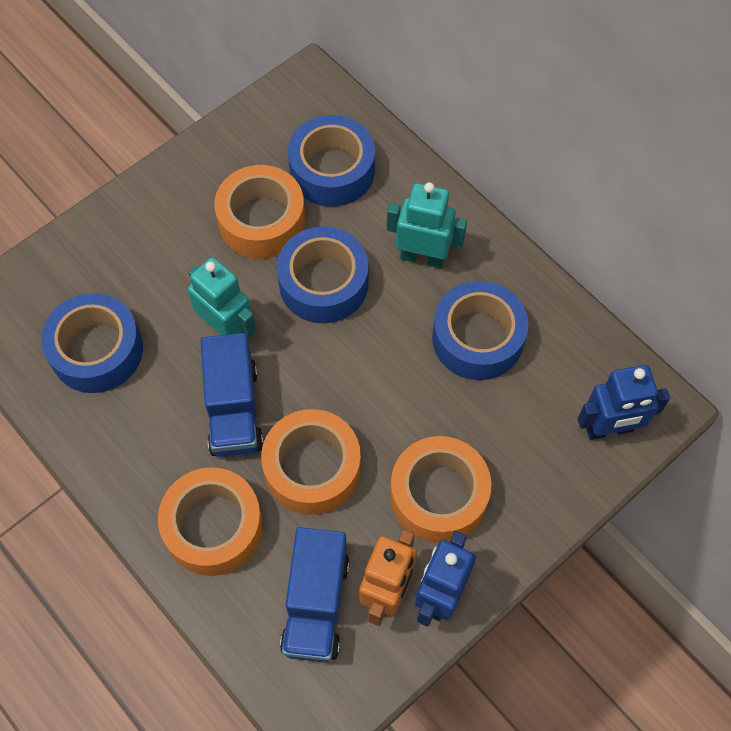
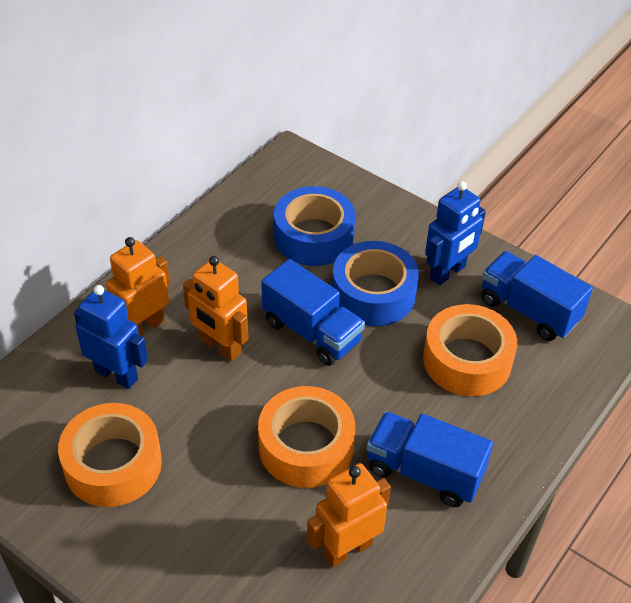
blue tape: 4 -> 2
blue truck: 2 -> 3
orange robot: 1 -> 3
orange tape: 4 -> 3
turquoise robot: 2 -> 0

